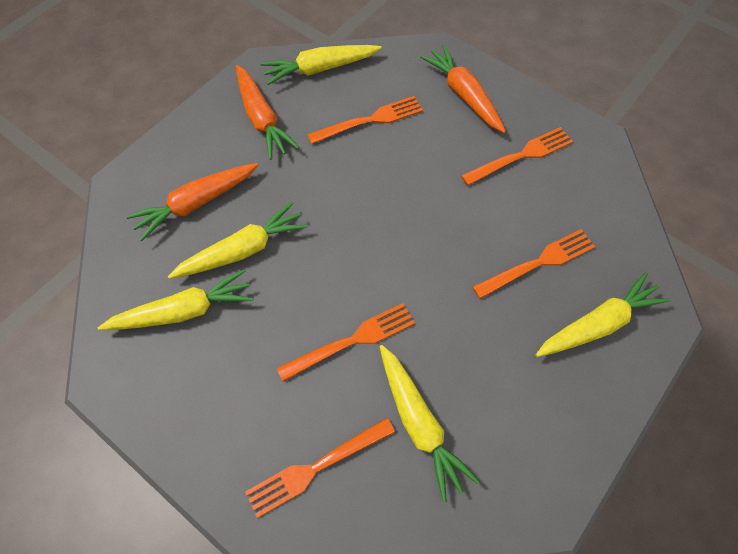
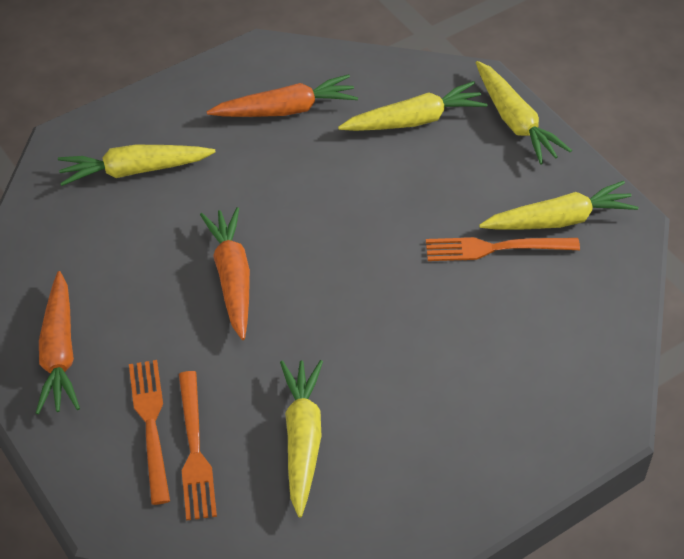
orange fork: 5 -> 3

